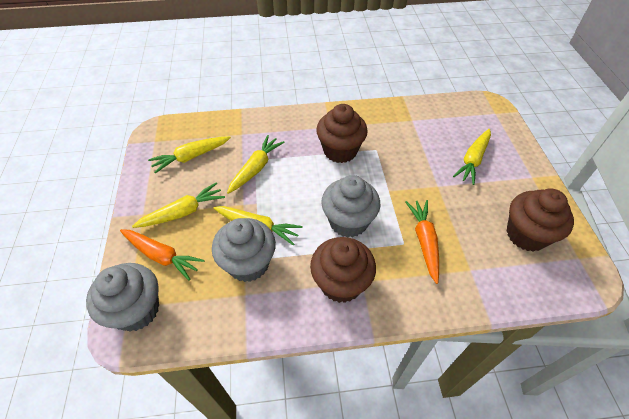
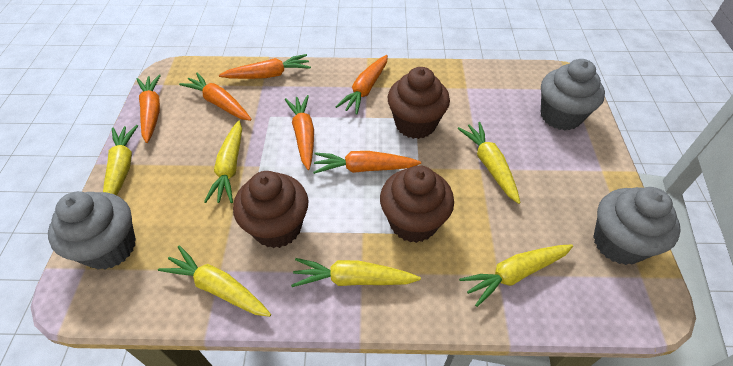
orange carrot: 2 -> 6
yellow carrot: 5 -> 6

